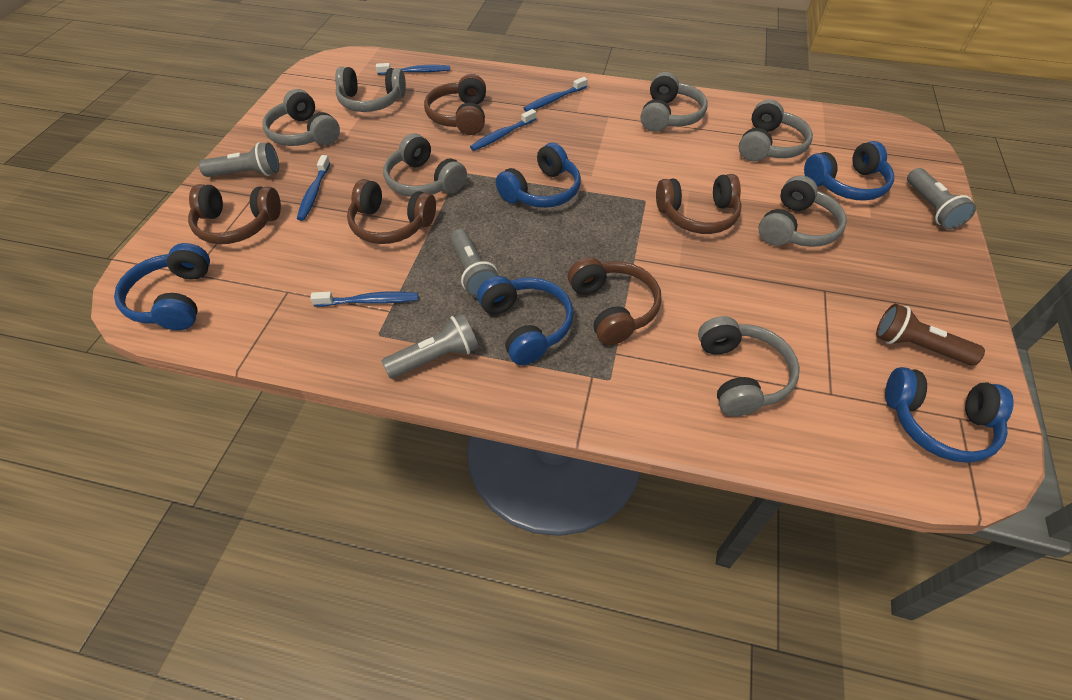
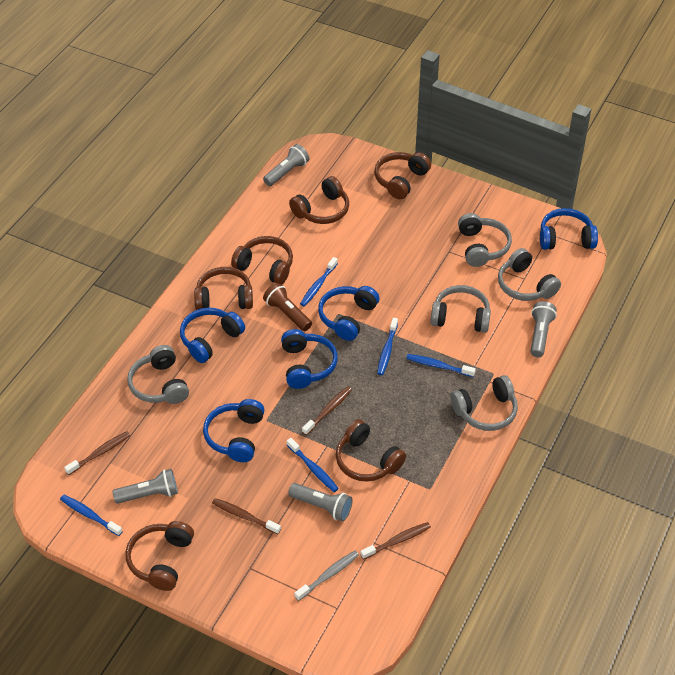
brown headphones: 5 -> 6
brown toothbrush: 0 -> 4
grey headphones: 7 -> 5
grey toothbrush: 0 -> 1

